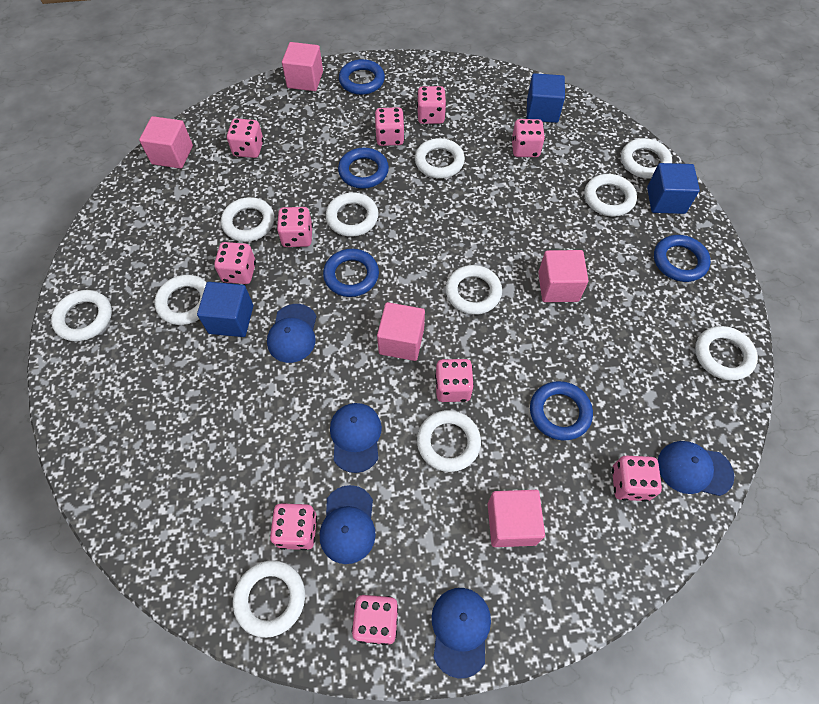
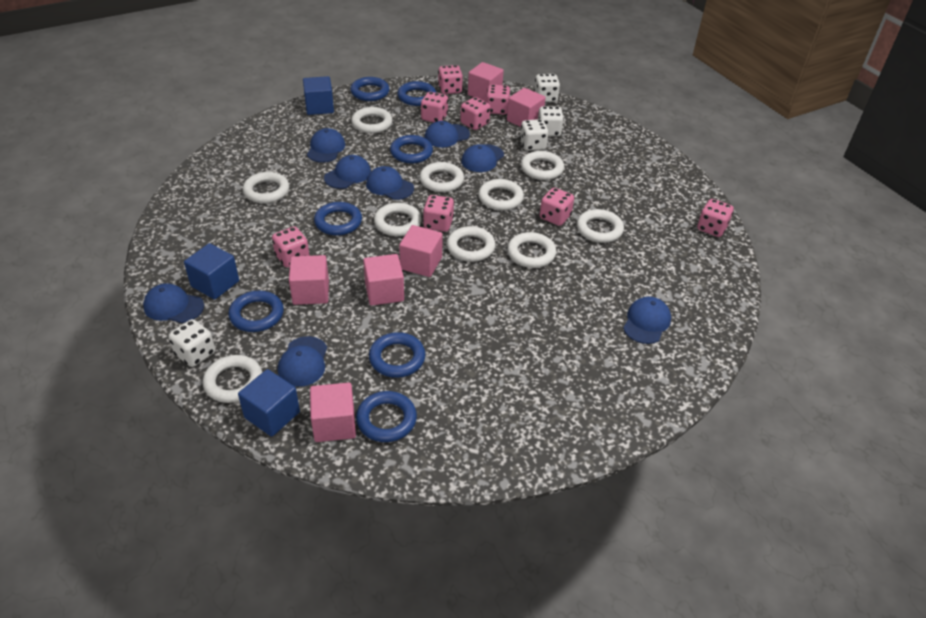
blue cap: 5 -> 8
blue ring: 5 -> 7
pink cube: 5 -> 6
pink dice: 10 -> 8
white dice: 0 -> 4
white ring: 11 -> 10

